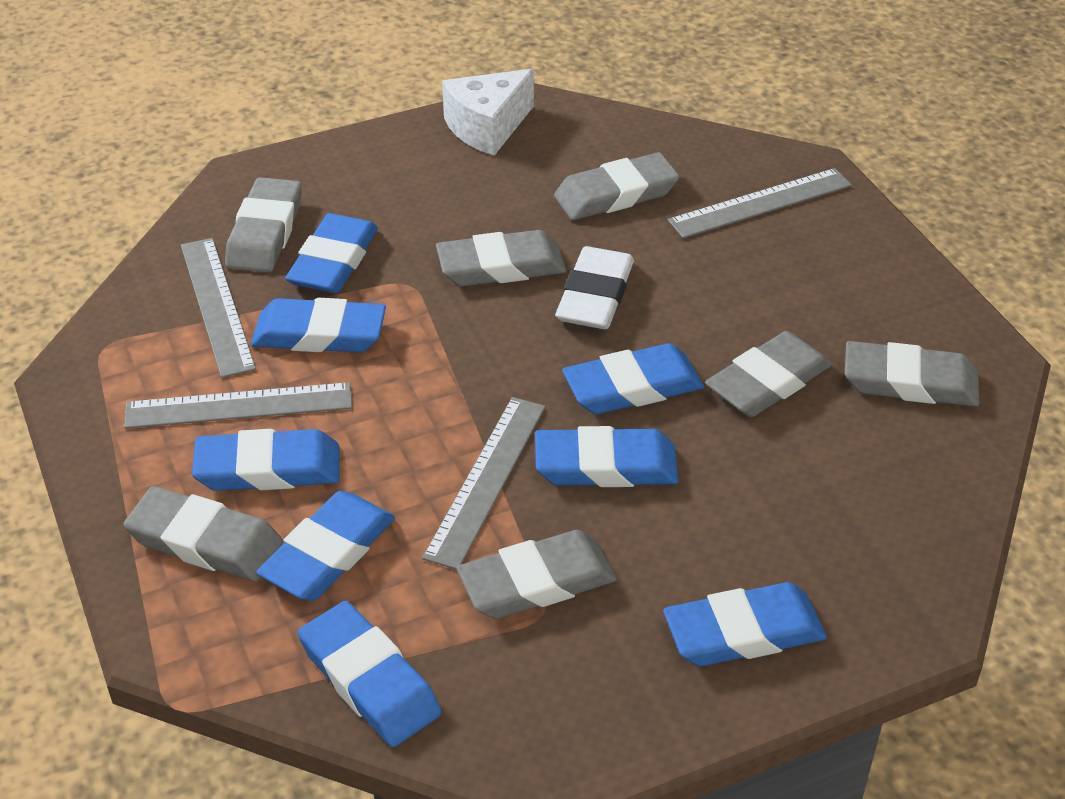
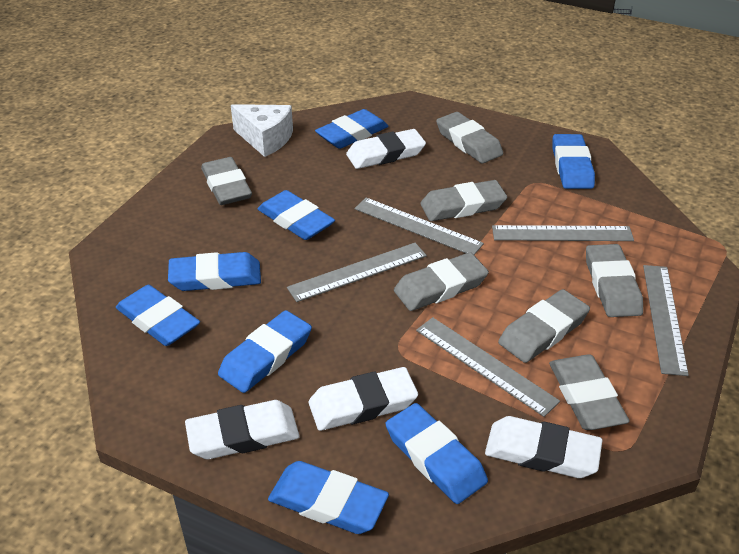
grey ruler: 4 -> 5
white eraser: 1 -> 4

